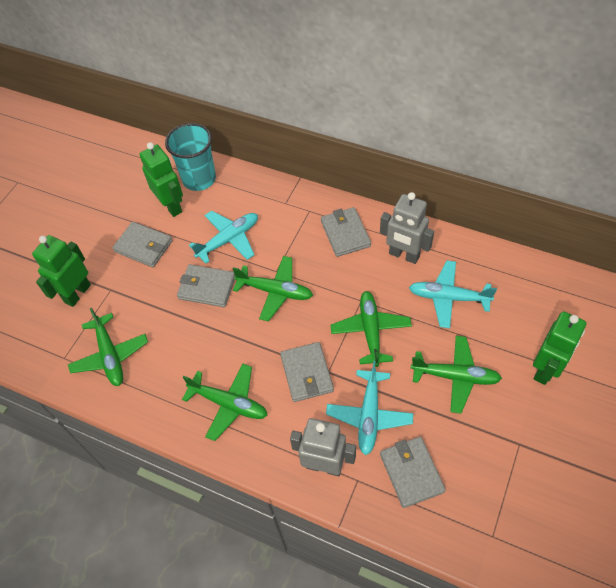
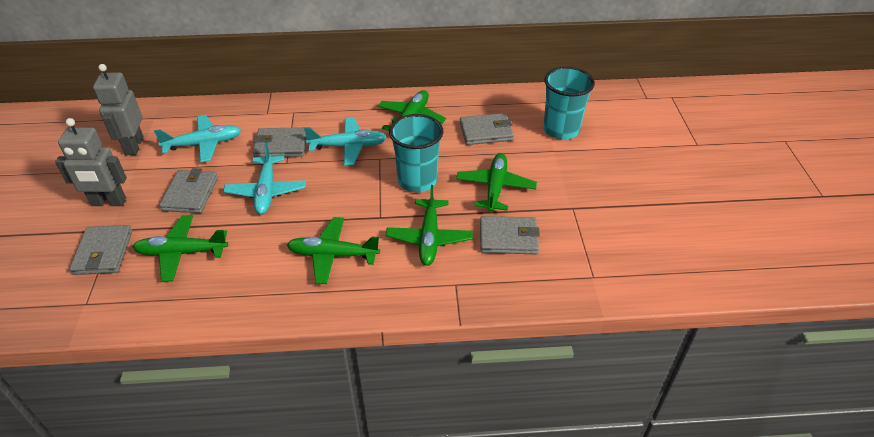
green robot: 3 -> 0
turquoise cup: 1 -> 2

